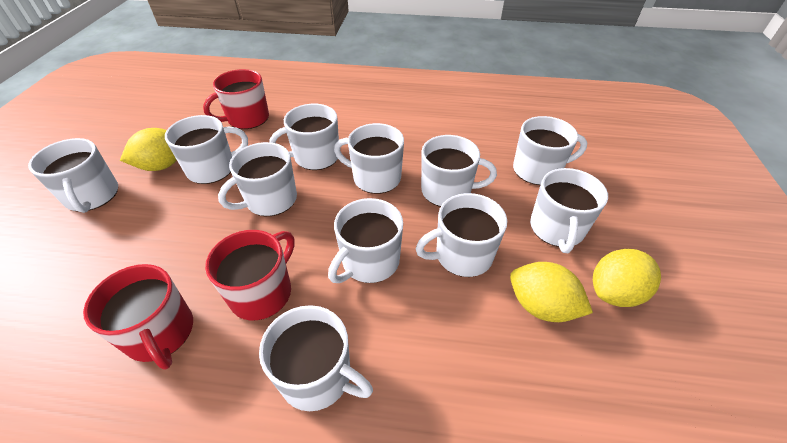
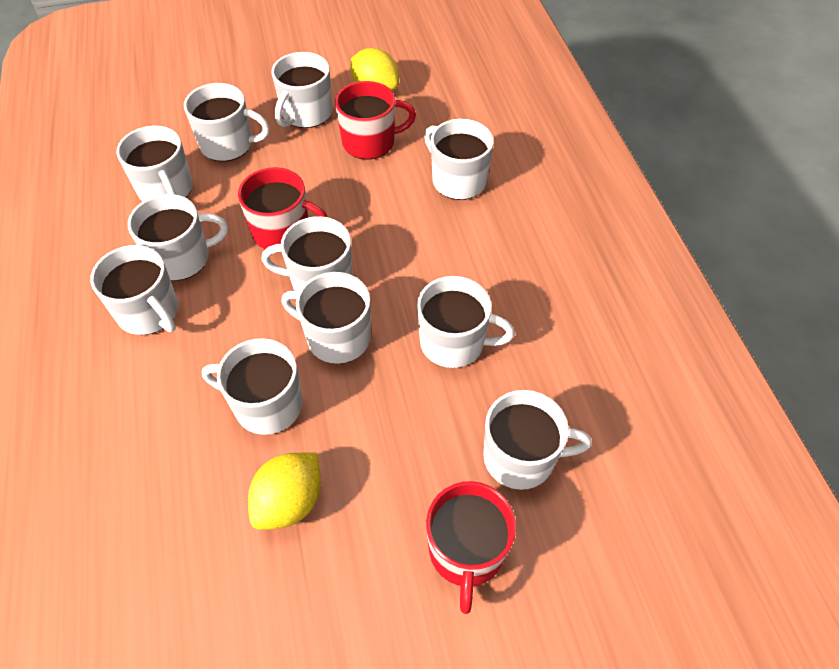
yellow lemon: 3 -> 2

